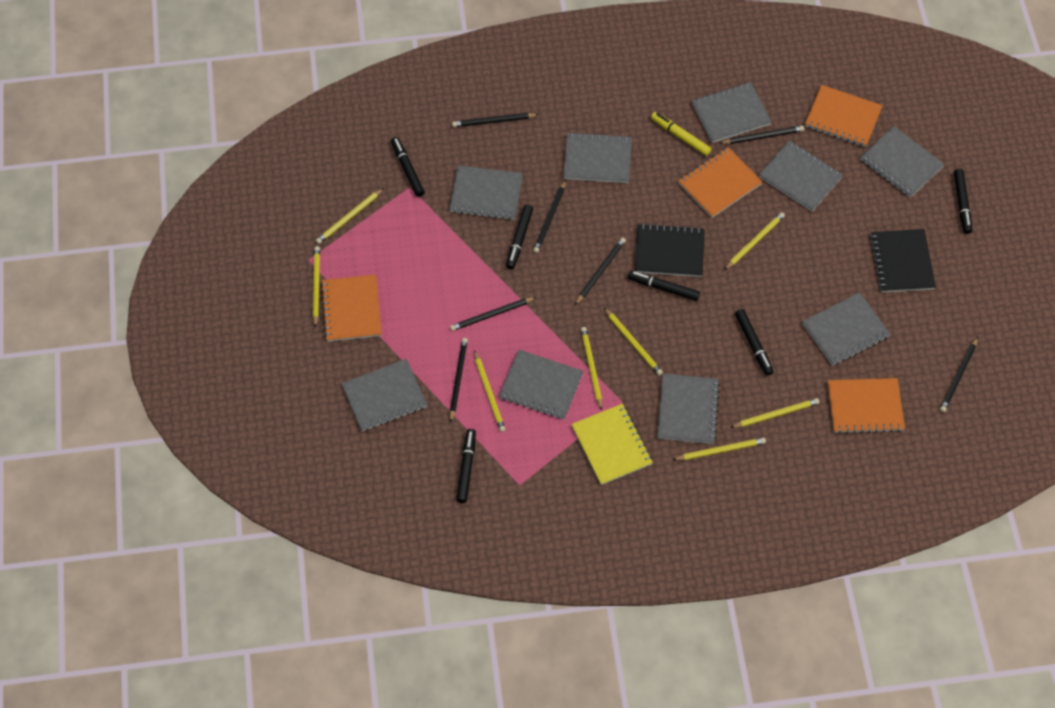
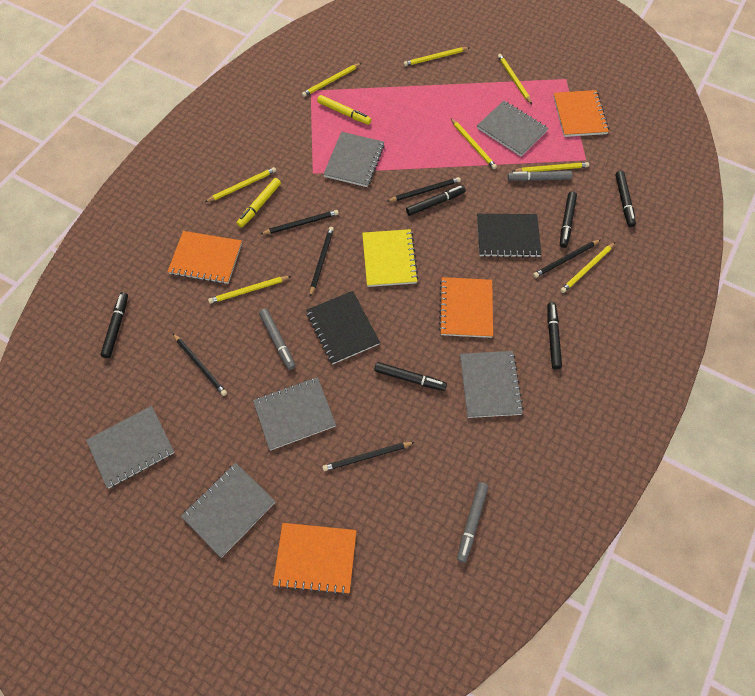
black pencil: 7 -> 6
grey marker: 0 -> 3
grey notebook: 9 -> 6
yellow marker: 1 -> 2

